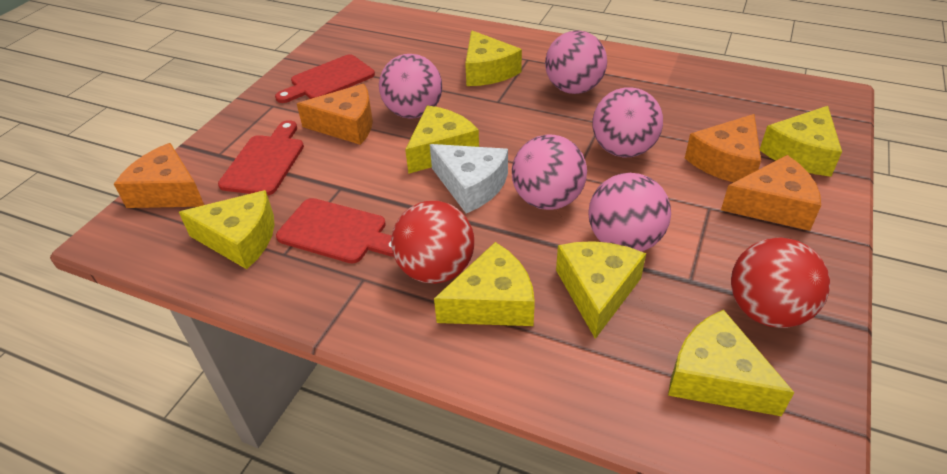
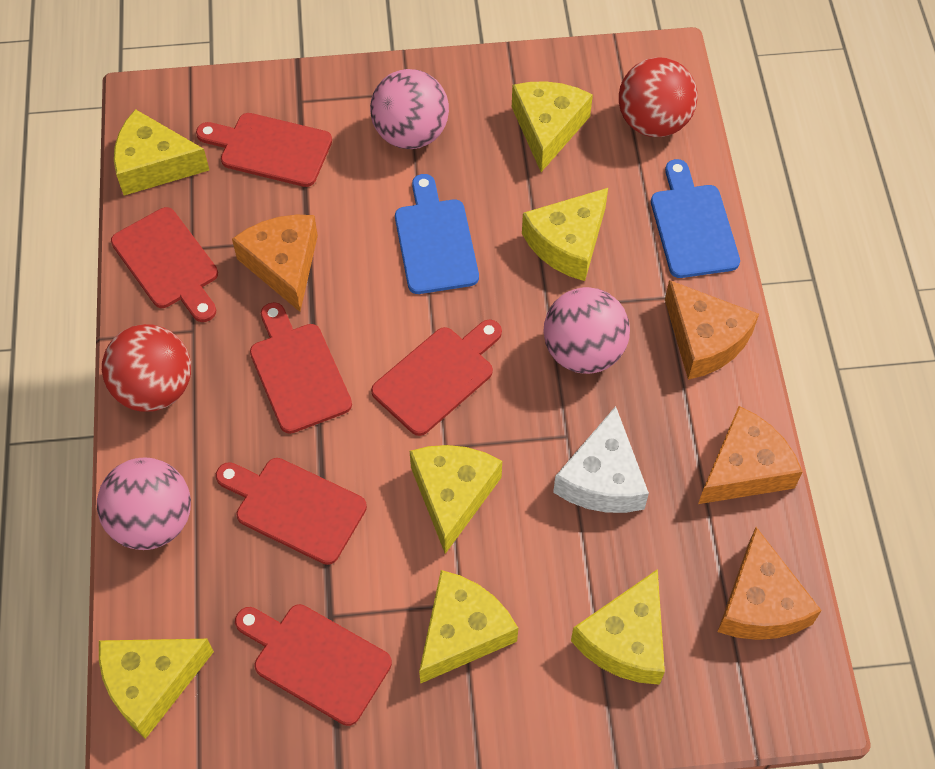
blue cutting board: 0 -> 2
pink ball: 5 -> 3
red cutting board: 3 -> 6

